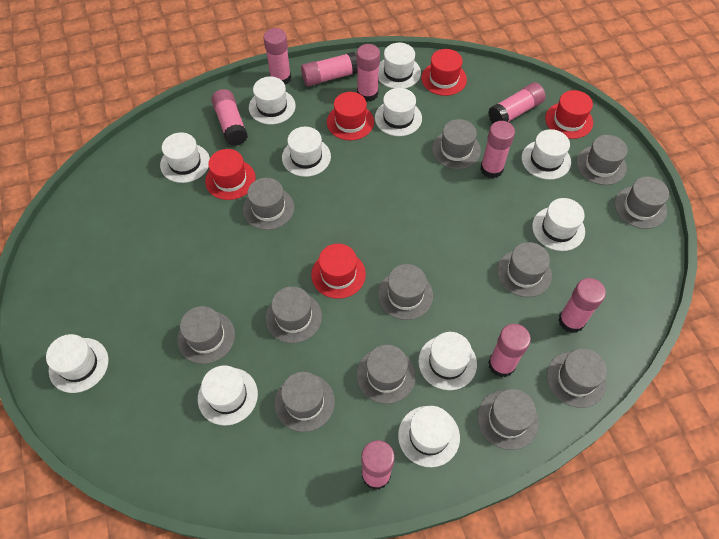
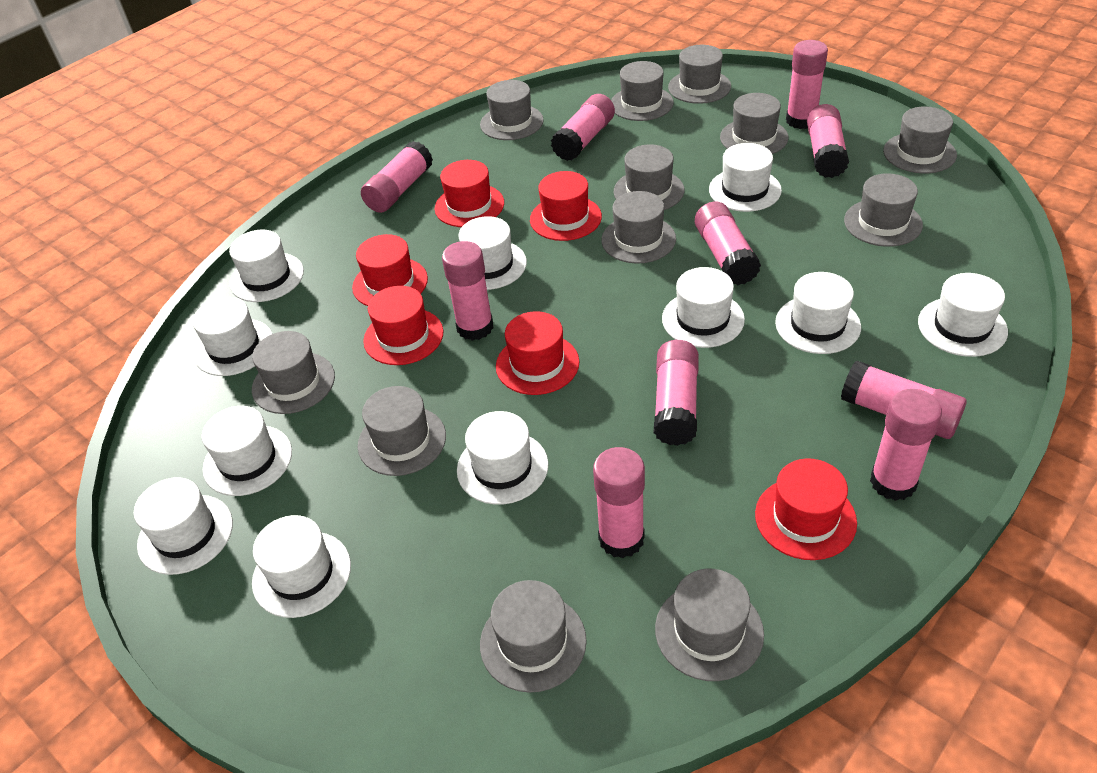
pink glue stick: 9 -> 10
red hat: 5 -> 6

